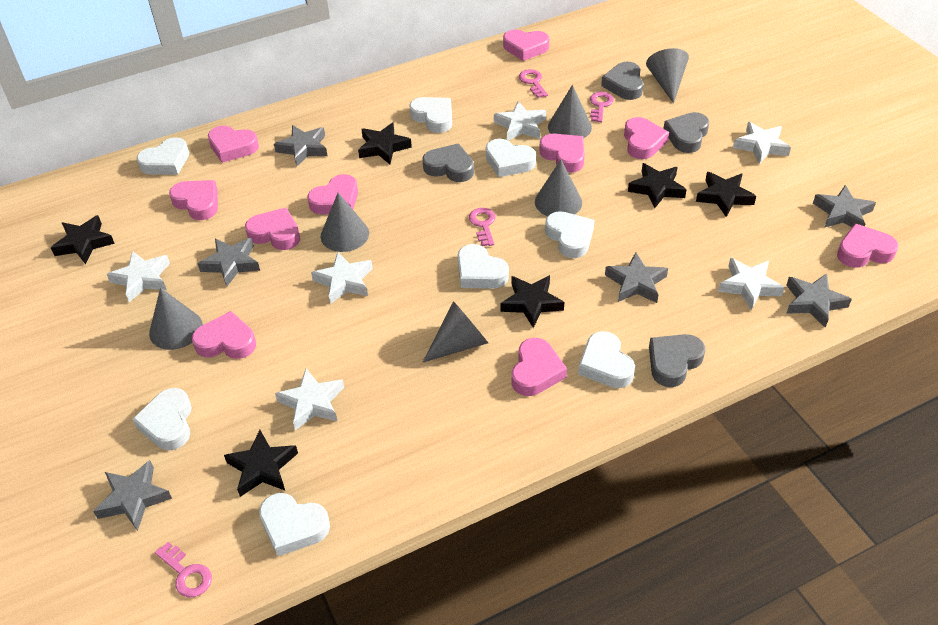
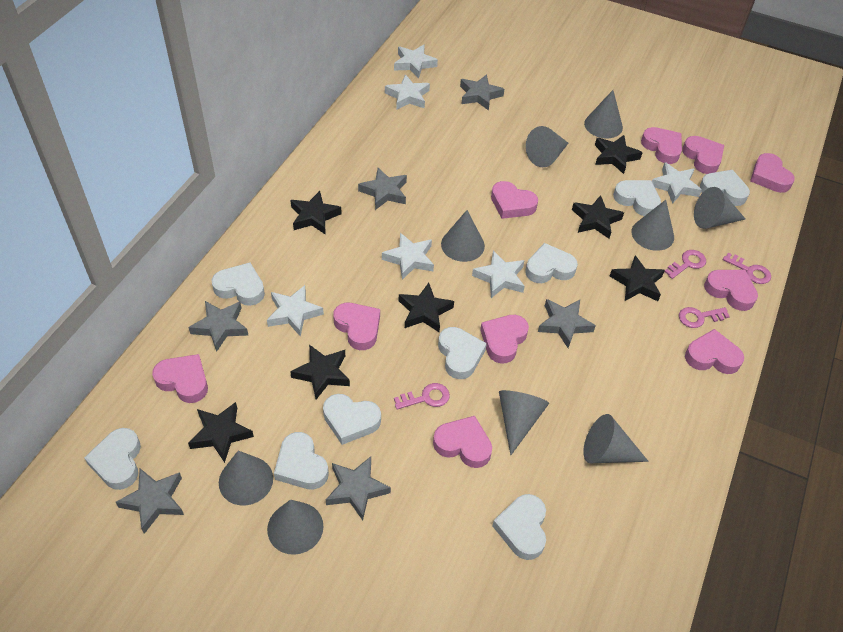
black star: 6 -> 7
grey cone: 6 -> 9
grey heart: 4 -> 0
white heart: 8 -> 9

